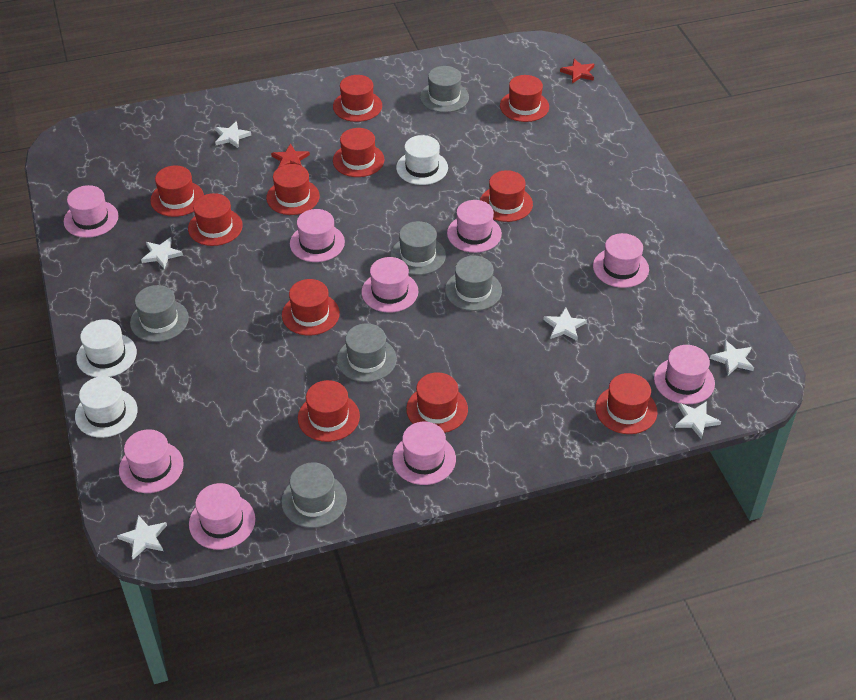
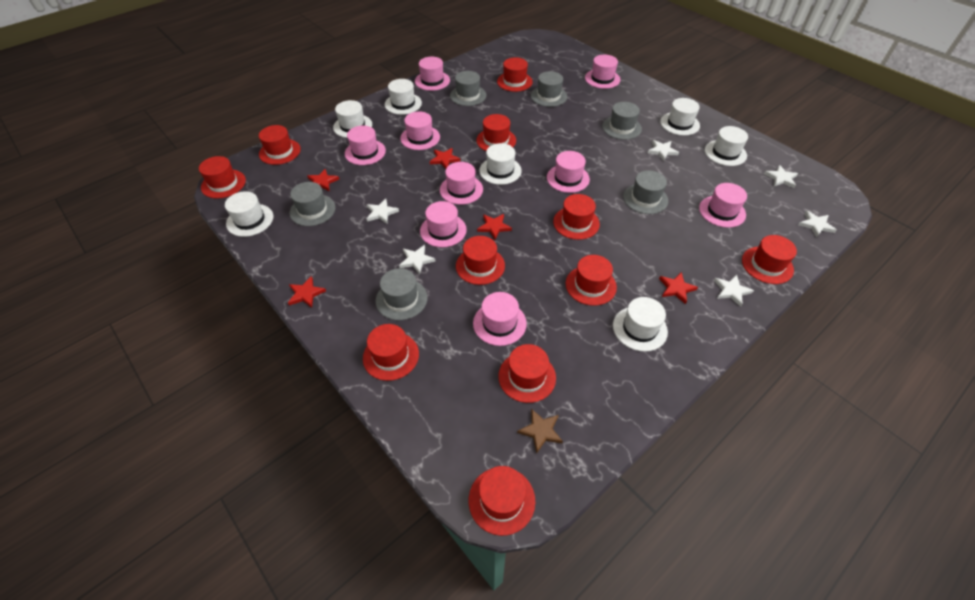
brown star: 0 -> 1
red star: 2 -> 5
white hat: 3 -> 7

